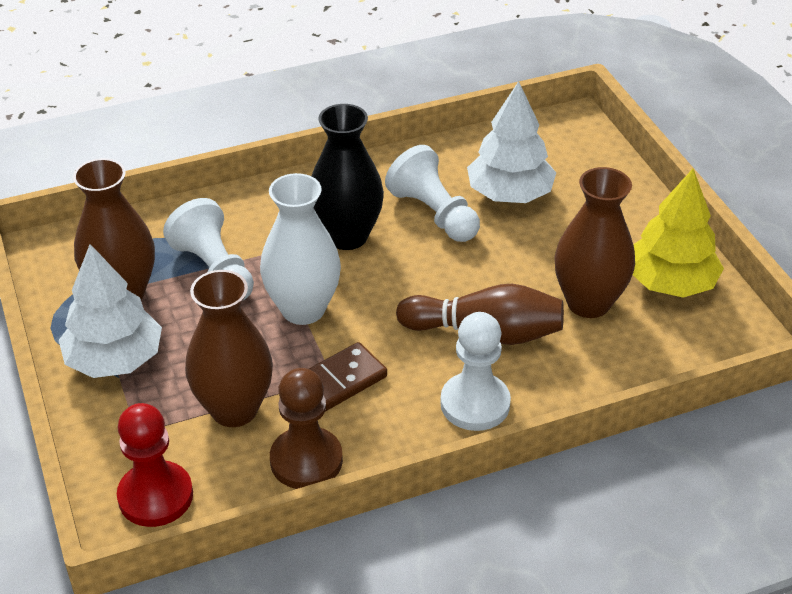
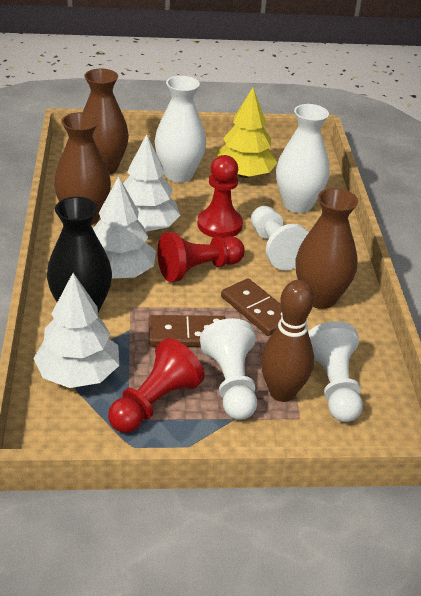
brown domino: 1 -> 2
brown pawn: 1 -> 0
red pawn: 1 -> 3
white tree: 2 -> 3
white vase: 1 -> 2

